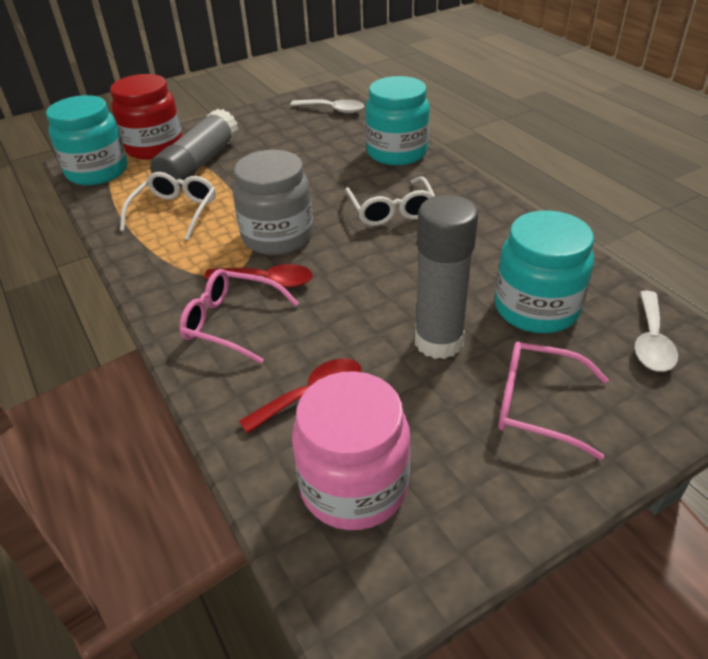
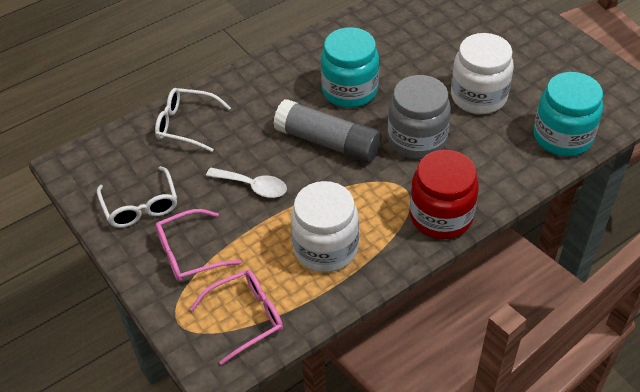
grey glue stick: 2 -> 1
pink jar: 1 -> 0
red spoon: 2 -> 0
turquoise jar: 3 -> 2
white jar: 0 -> 2
white spoon: 2 -> 1

